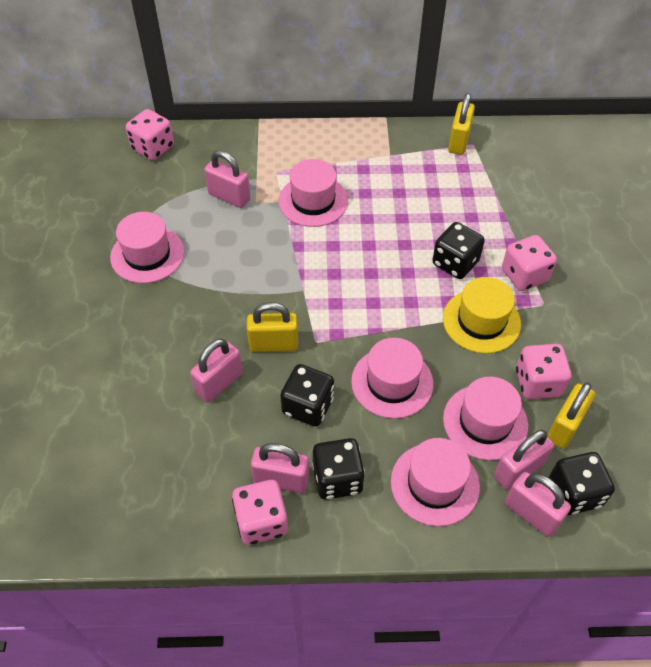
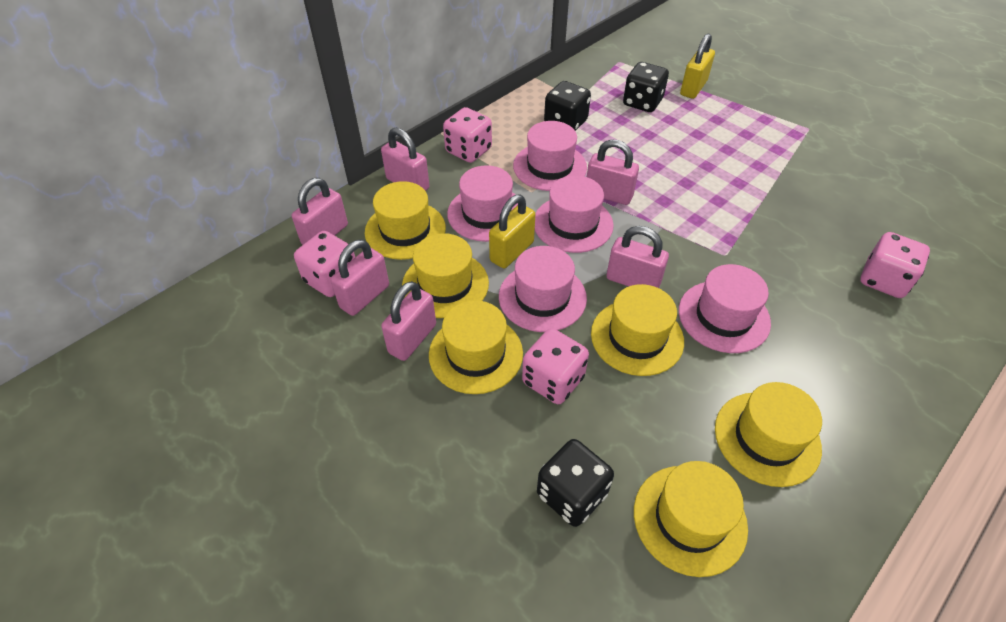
black dice: 4 -> 3
pink padlock: 5 -> 6
yellow hat: 1 -> 6
yellow padlock: 3 -> 2

